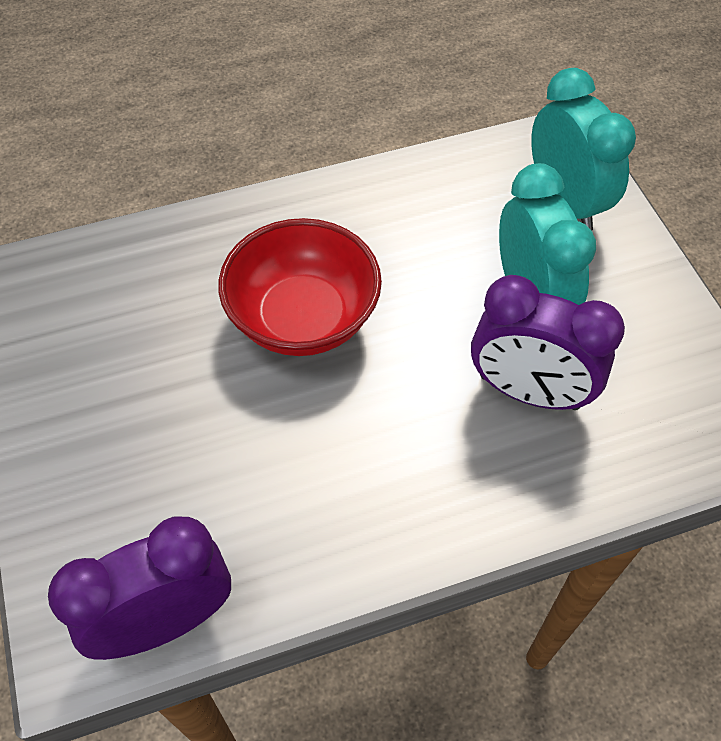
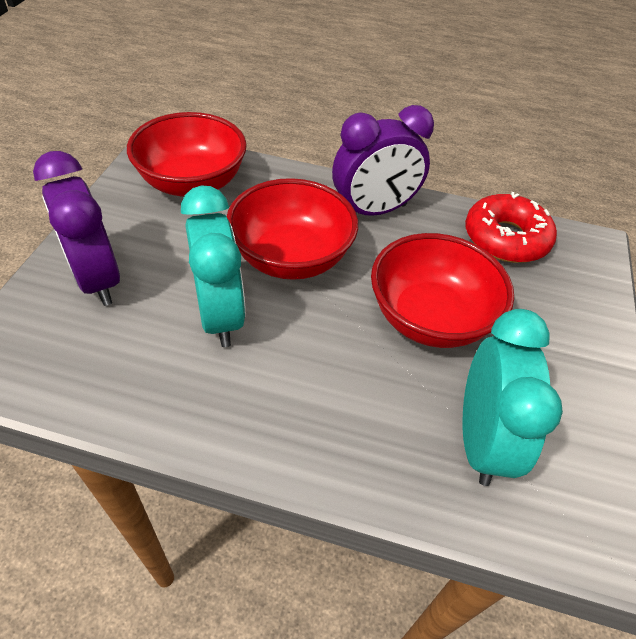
red bowl: 1 -> 3
red donut: 0 -> 1

